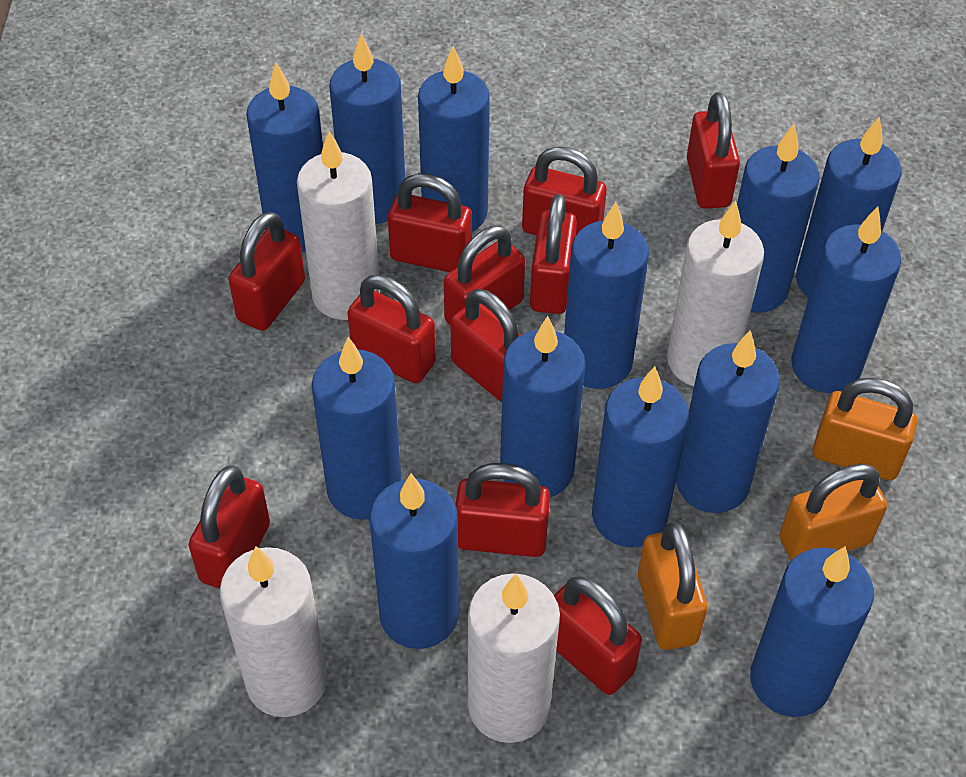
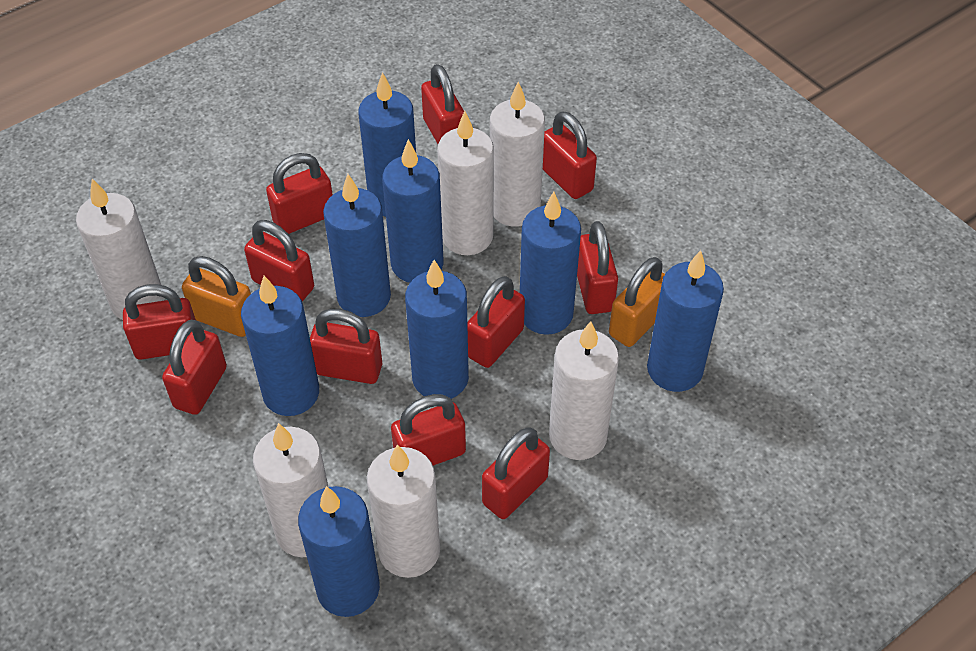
blue candle: 13 -> 8
orange padlock: 3 -> 2
white candle: 4 -> 6

